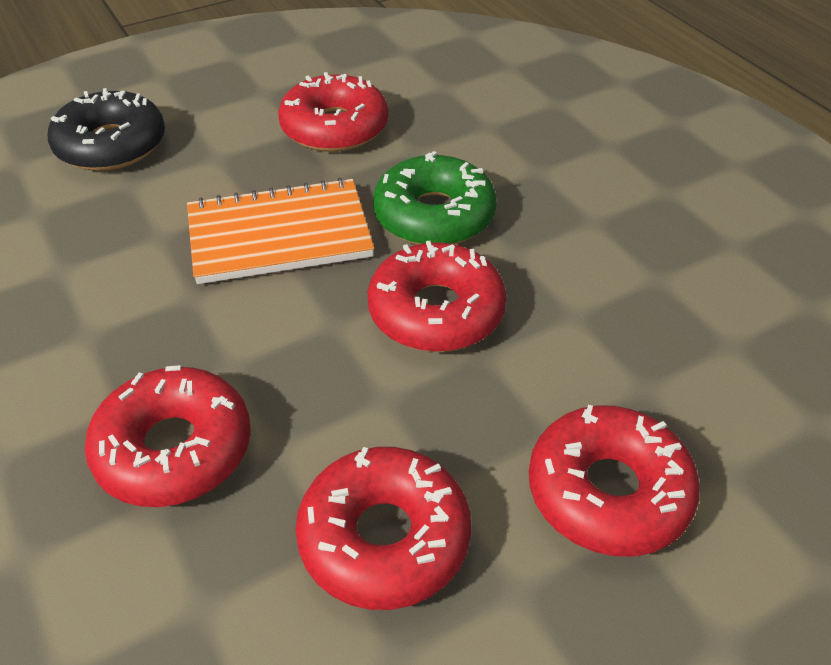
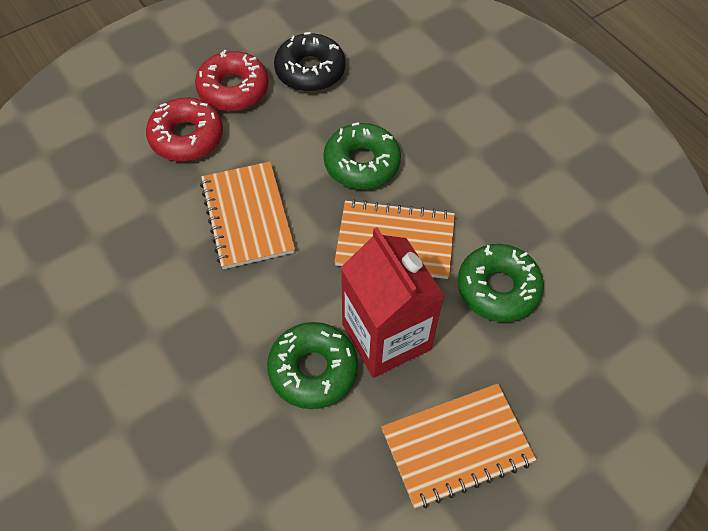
green donut: 1 -> 3
orange notebook: 1 -> 3
red carton: 0 -> 1
red donut: 5 -> 2

